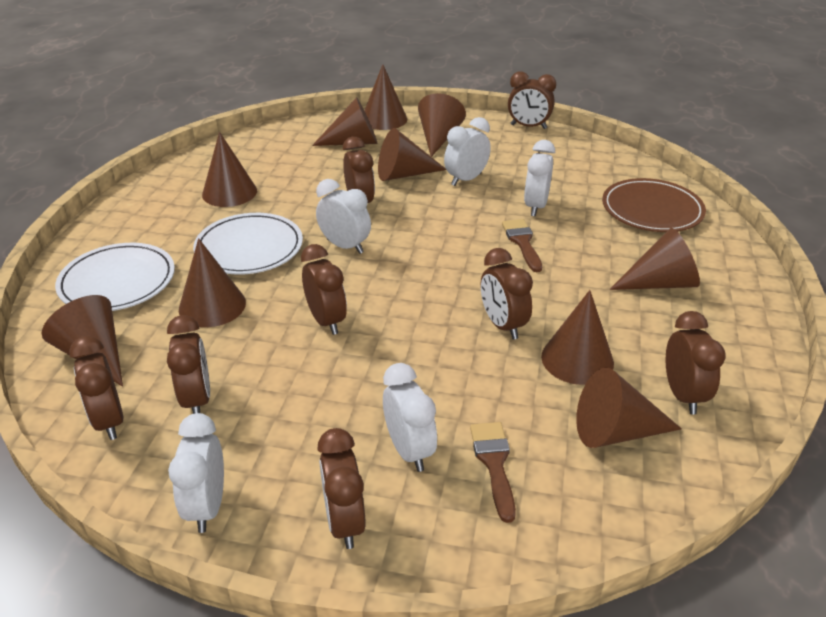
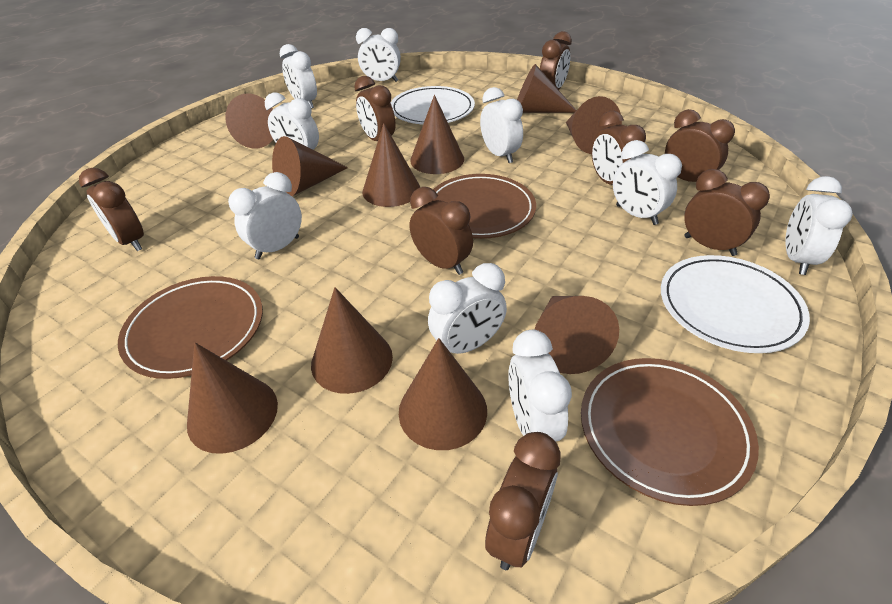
brown brush: 2 -> 0
brown plate: 1 -> 3
white clock: 5 -> 9

